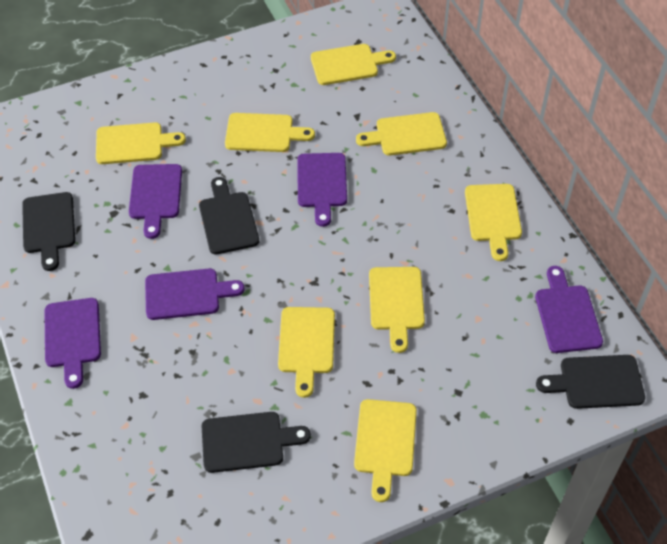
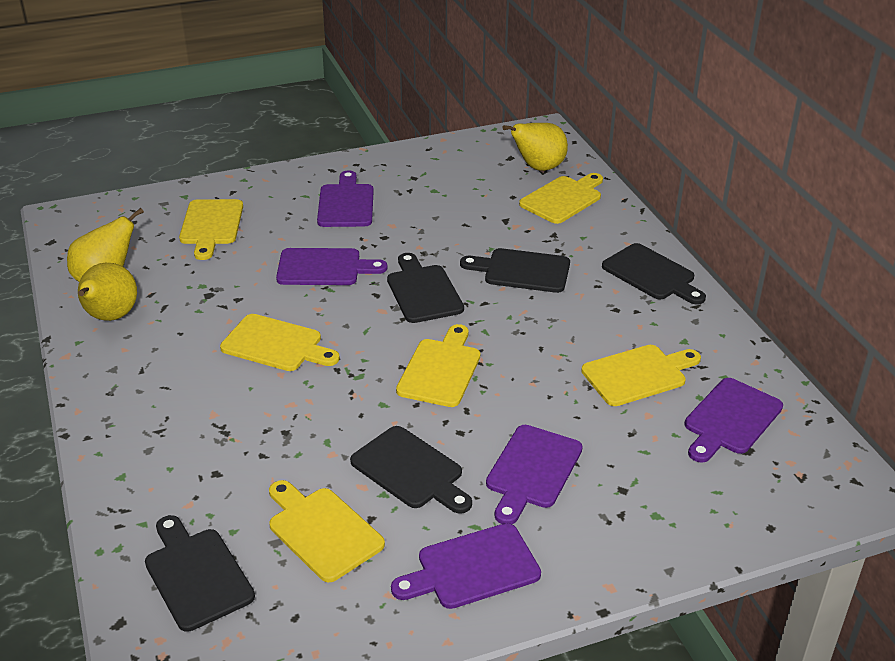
black cutting board: 4 -> 5
yellow cutting board: 8 -> 6
yellow pear: 0 -> 3

